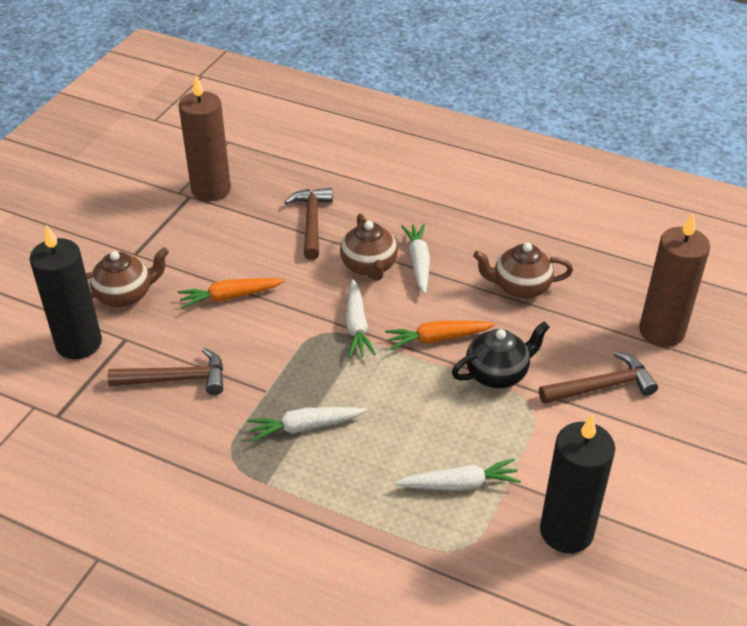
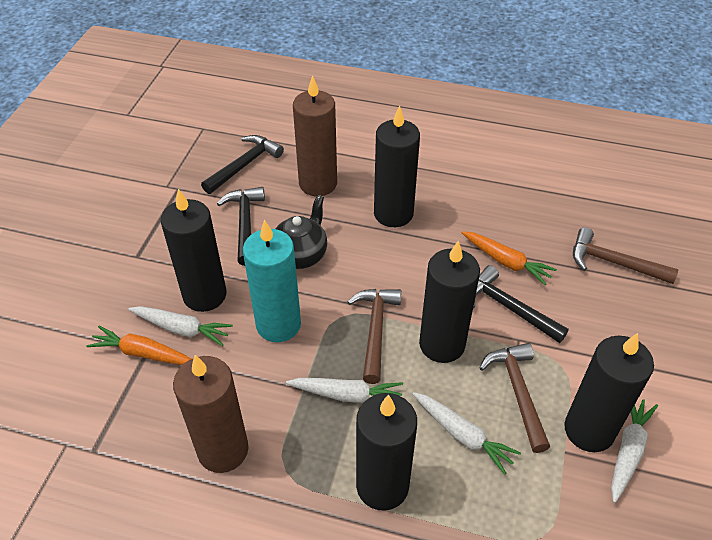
black candle: 2 -> 5
black hammer: 0 -> 3
brown teapot: 3 -> 0
turquoise candle: 0 -> 1

